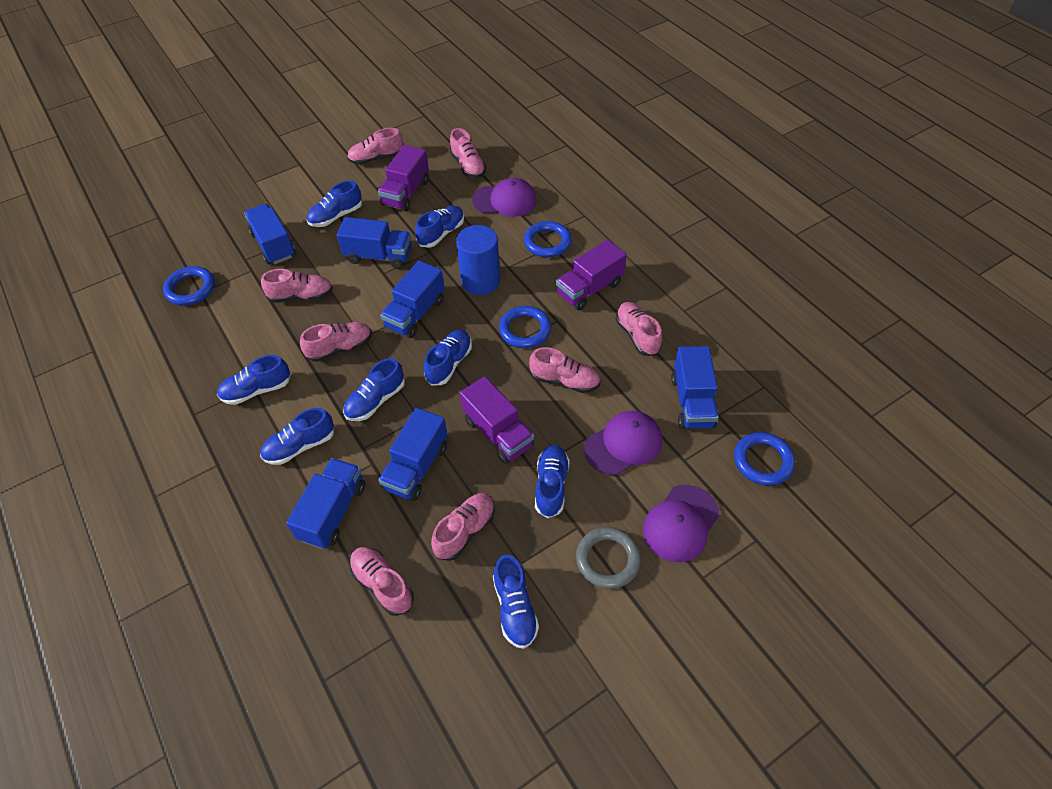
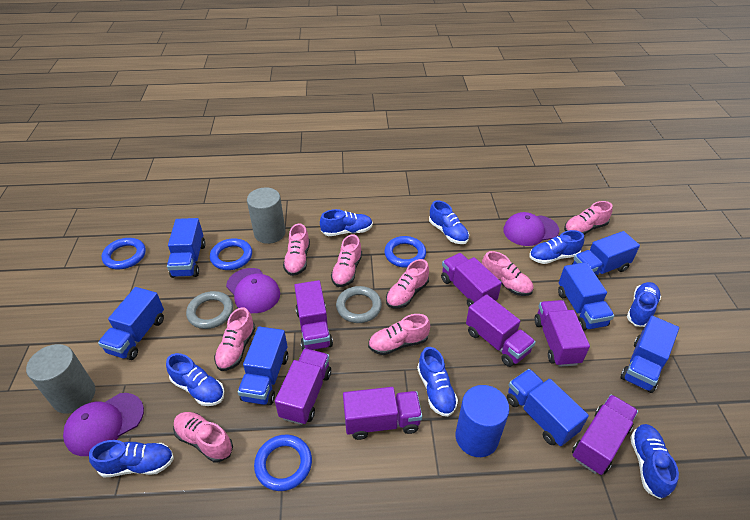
blue truck: 6 -> 7
grey cylinder: 0 -> 2
grey ring: 1 -> 2
purple truck: 3 -> 7

